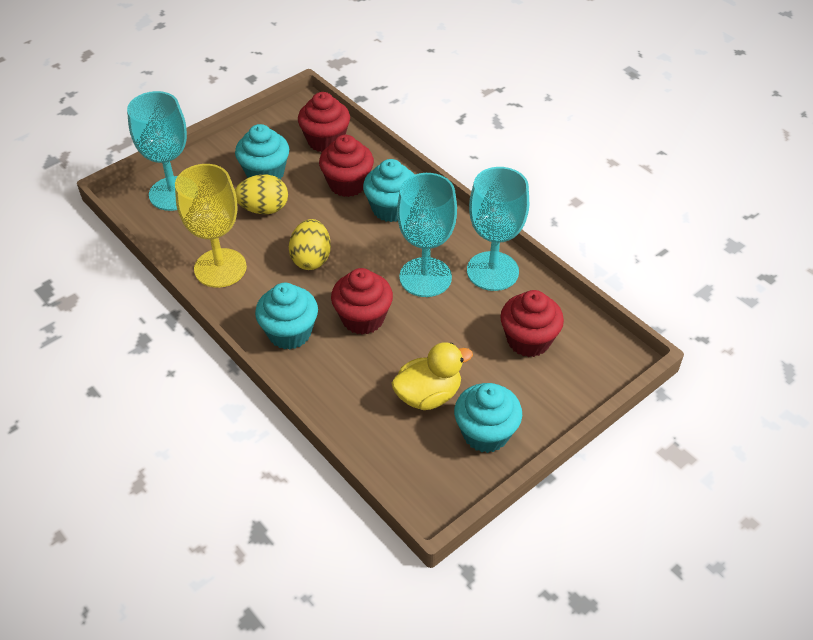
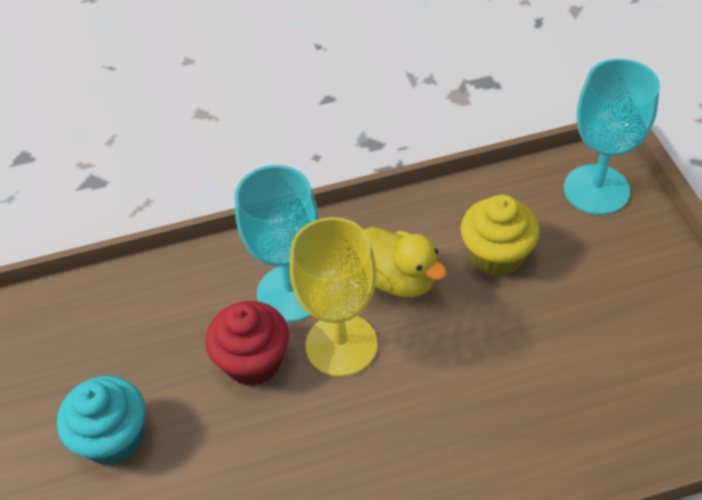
red cupcake: 4 -> 1
turquoise cupcake: 4 -> 1
turquoise goblet: 3 -> 2
yellow cupcake: 0 -> 1
yellow egg: 2 -> 0

